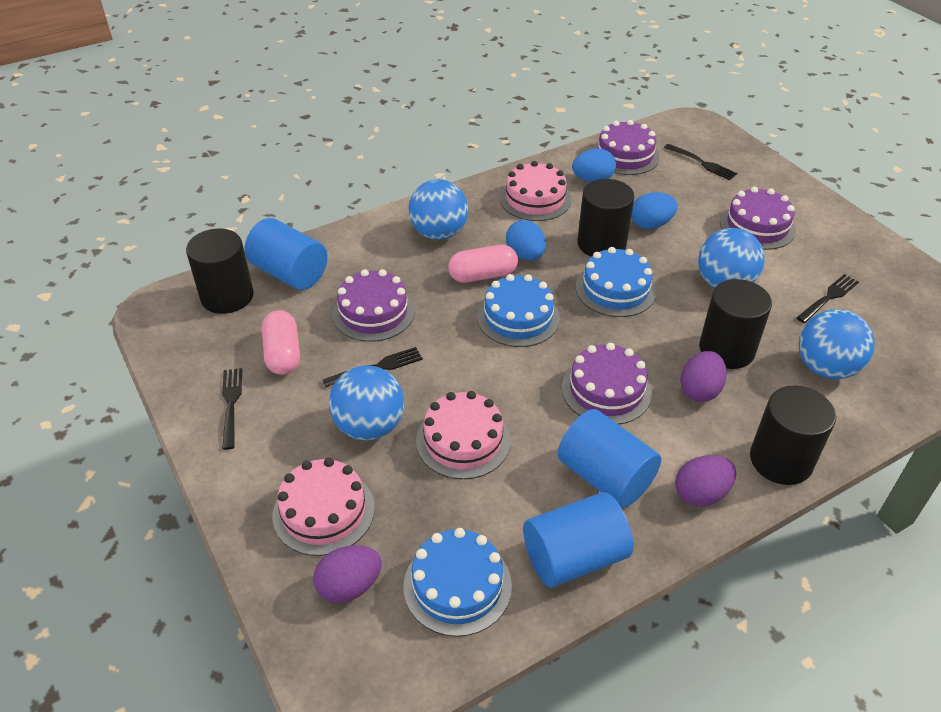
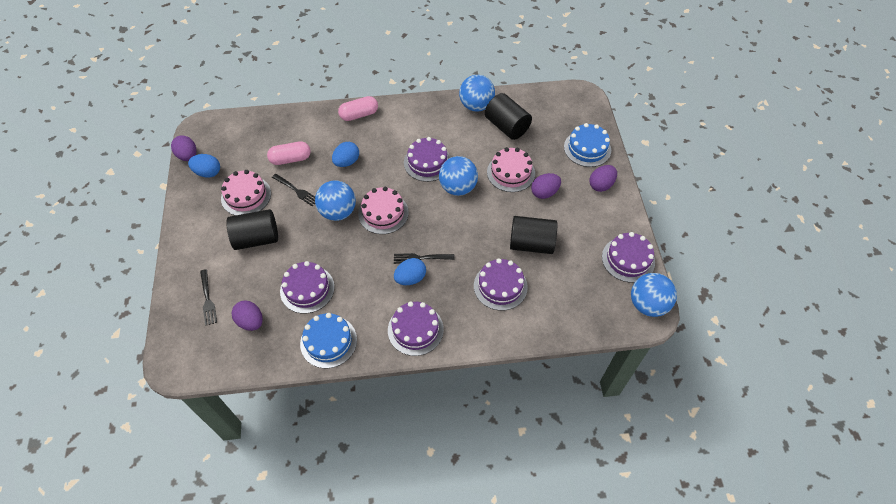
black cylinder: 4 -> 3
black fork: 4 -> 3
blue cake: 3 -> 2
blue cylinder: 3 -> 0
purple cake: 4 -> 5
purple egg: 3 -> 4

